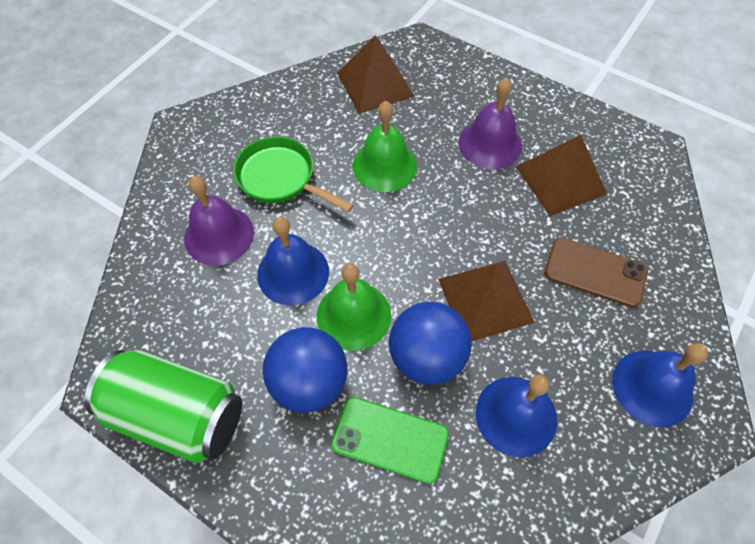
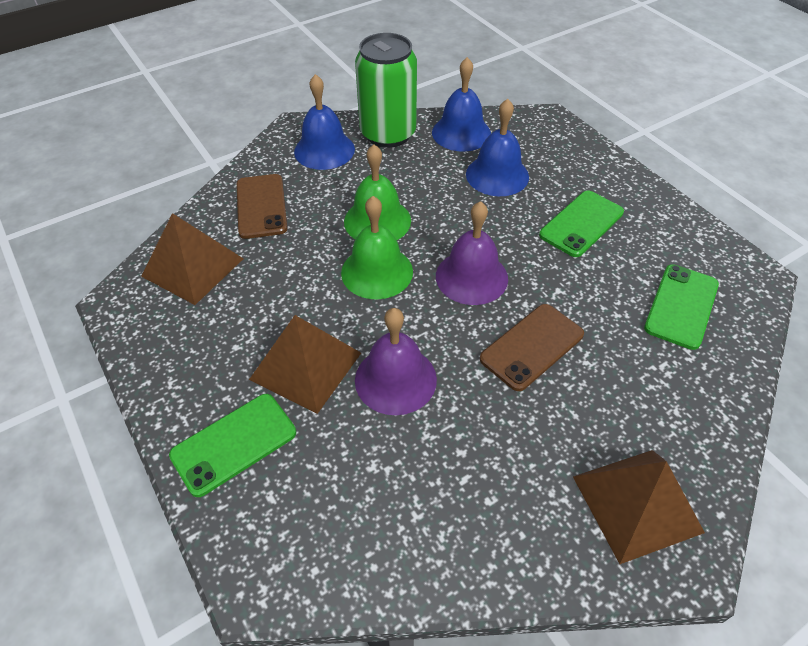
blue ball: 2 -> 0
brown phone: 1 -> 2
green pan: 1 -> 0
green phone: 1 -> 3

